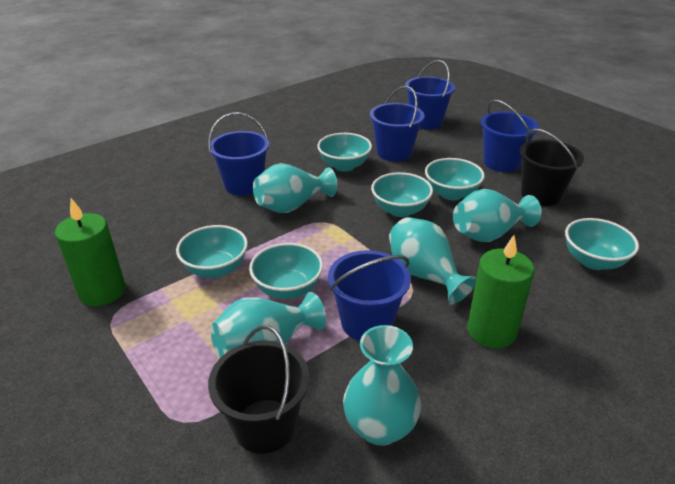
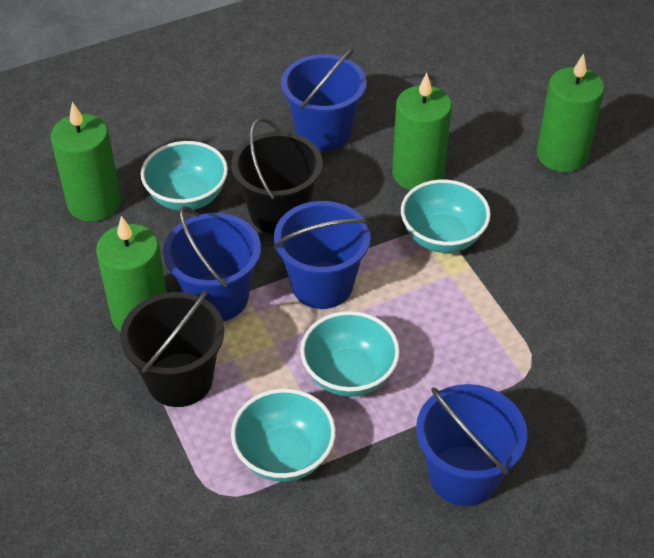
blue bucket: 5 -> 4
green candle: 2 -> 4
turquoise bowl: 6 -> 4
turquoise vase: 5 -> 0

